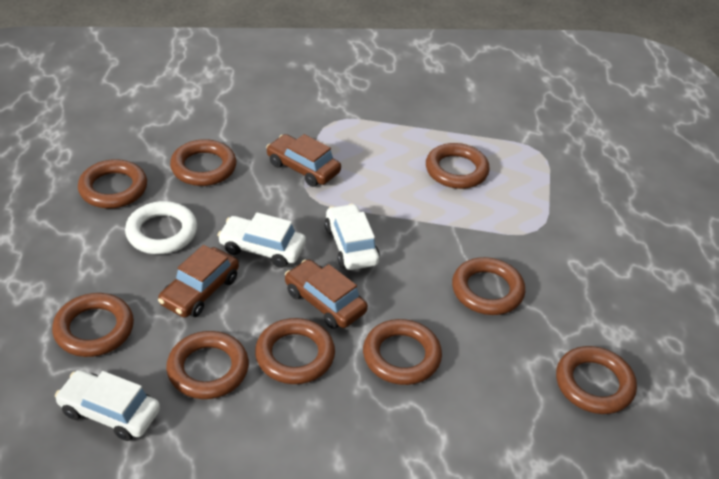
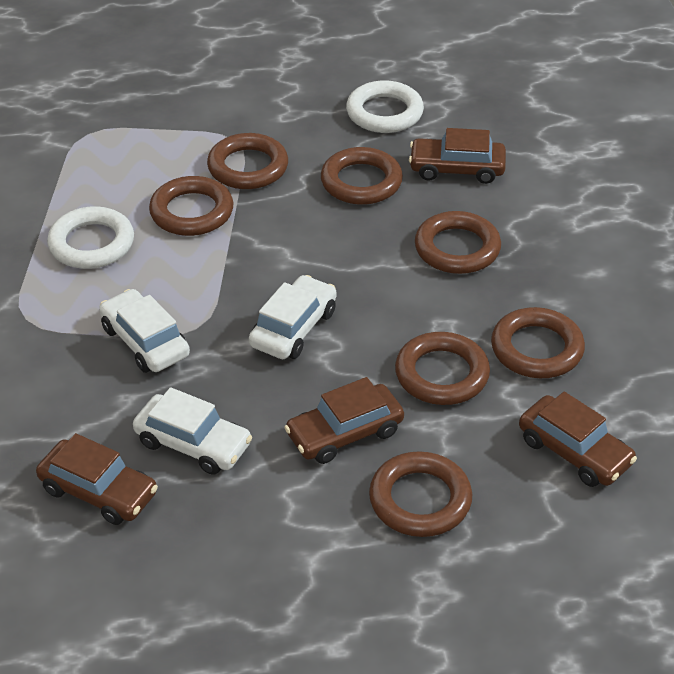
brown car: 3 -> 4
brown ring: 9 -> 7
white ring: 1 -> 2

